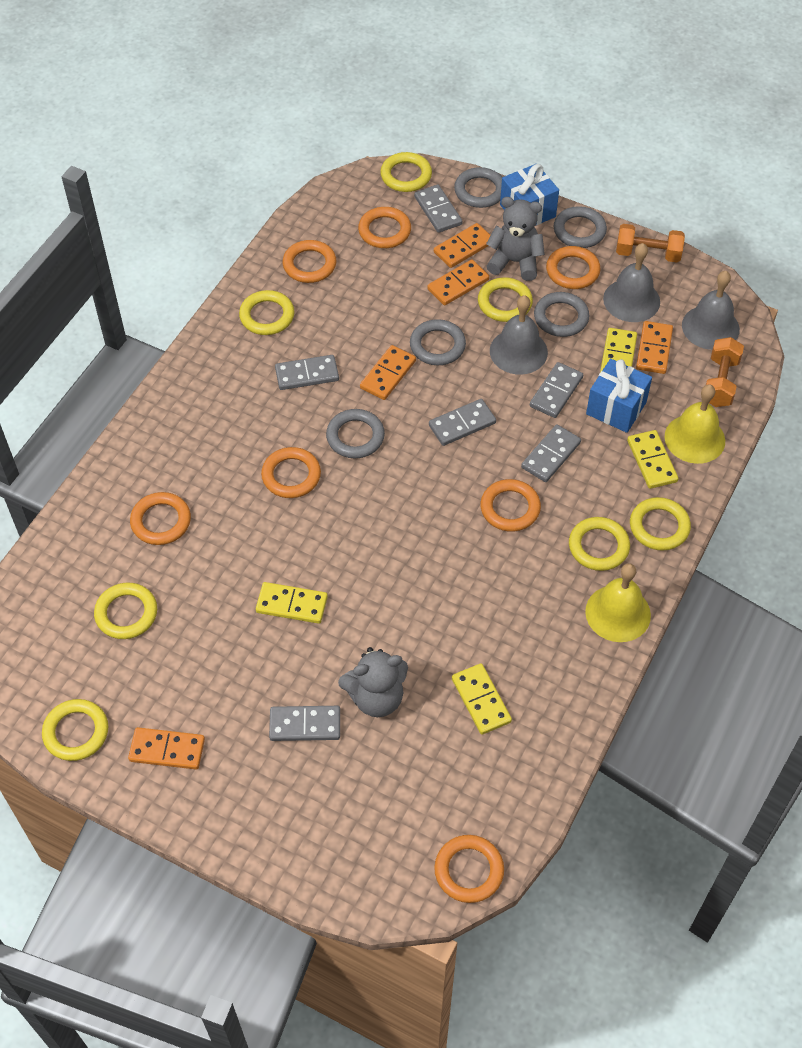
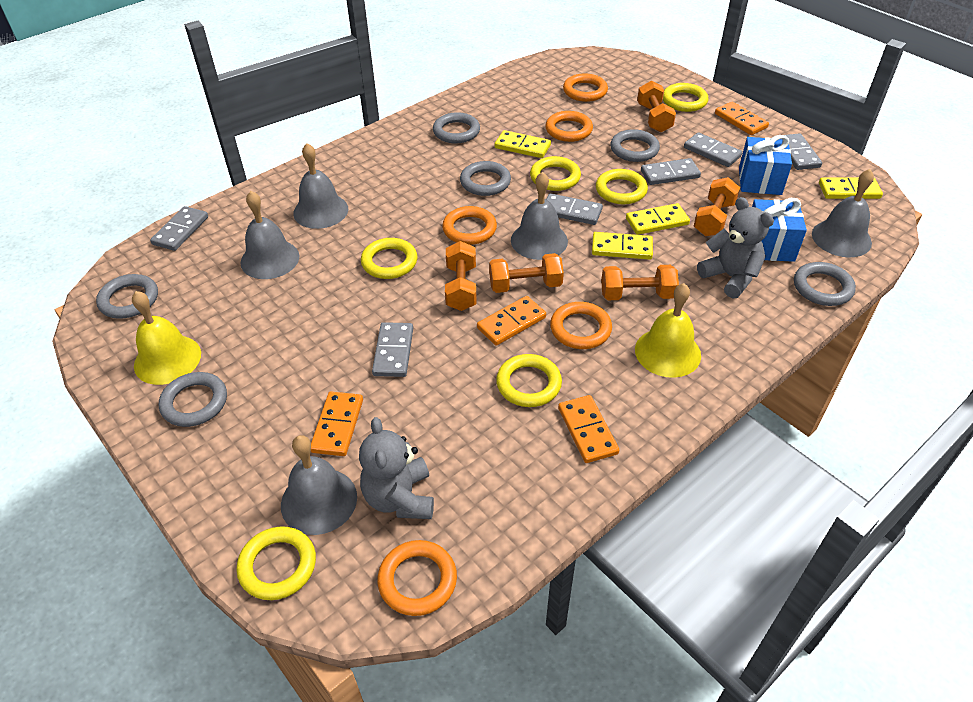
grey bell: 3 -> 5
grey ring: 5 -> 6
orange domino: 5 -> 4
orange dumbbell: 2 -> 5
orange ring: 7 -> 5
yellow ring: 7 -> 6

